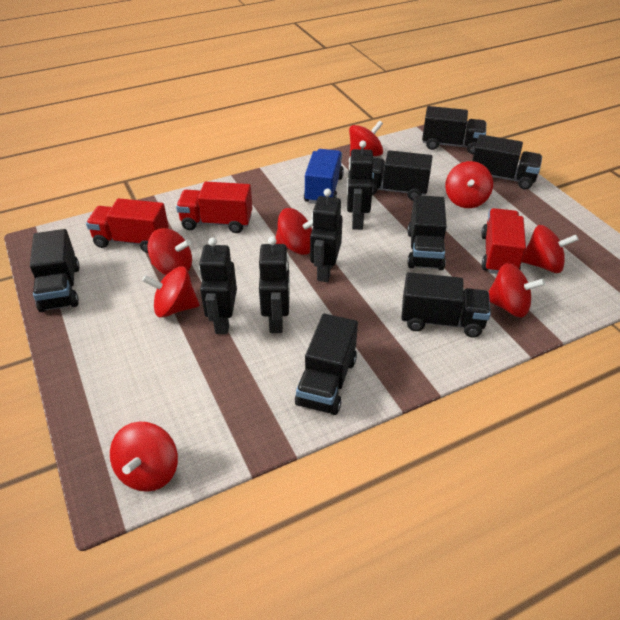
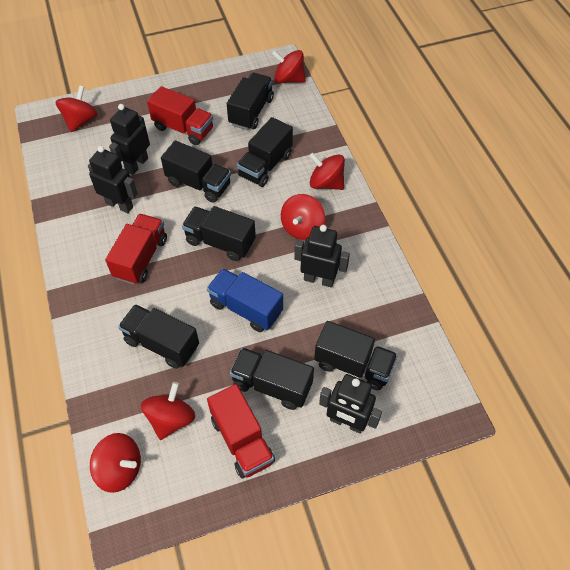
red spinning top: 8 -> 6

